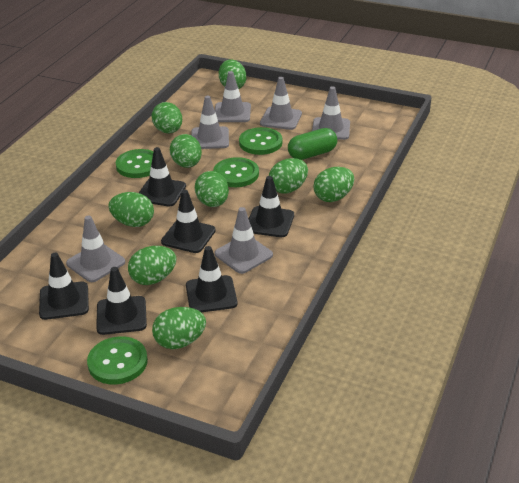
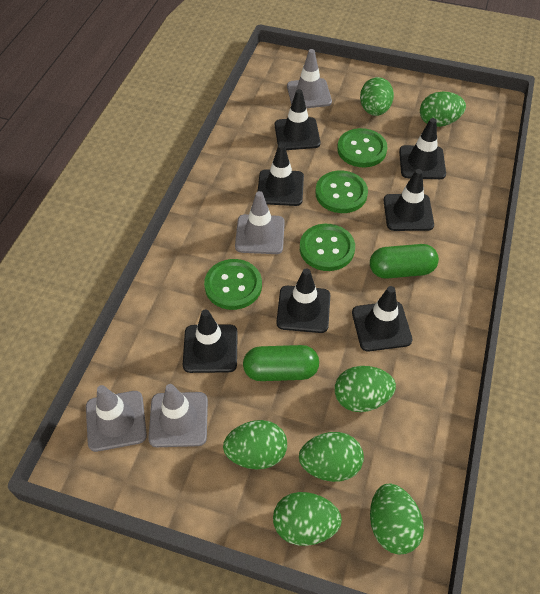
black traffic cone: 6 -> 7
green capsule: 1 -> 2
green egg: 9 -> 7
grey traffic cone: 6 -> 4

